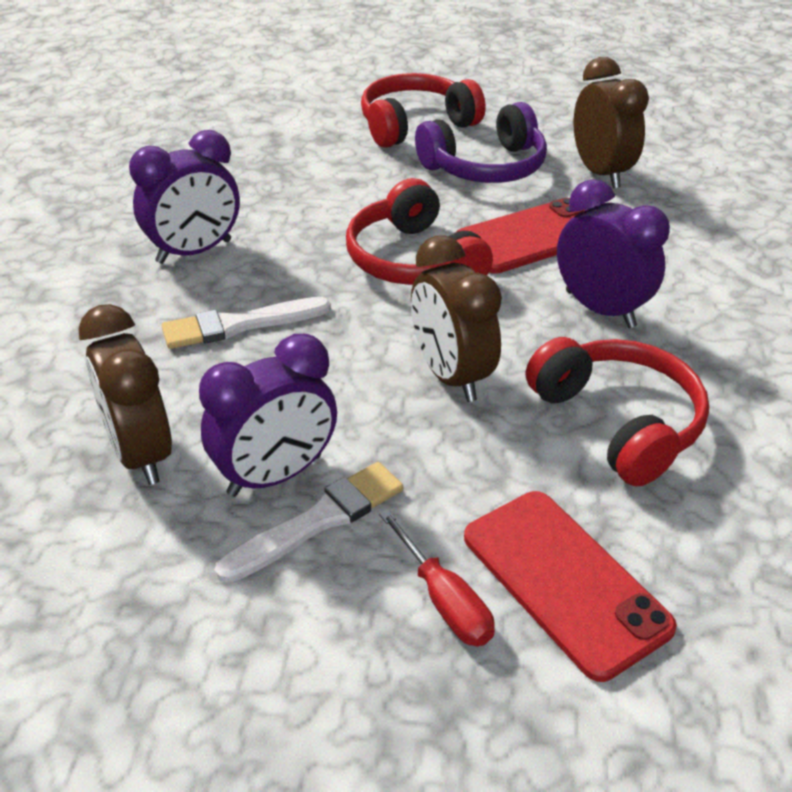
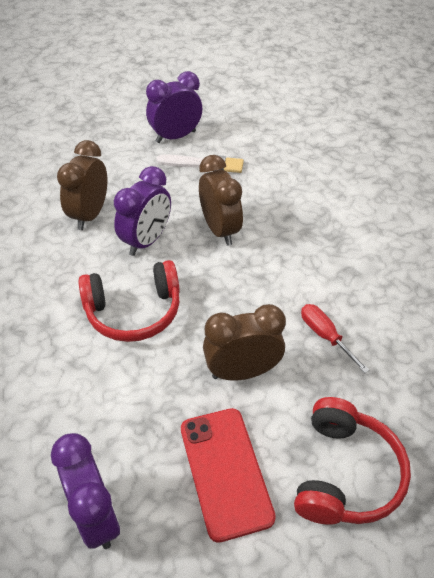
purple headphones: 1 -> 0
red headphones: 3 -> 2
red phone: 2 -> 1
white brush: 2 -> 1

